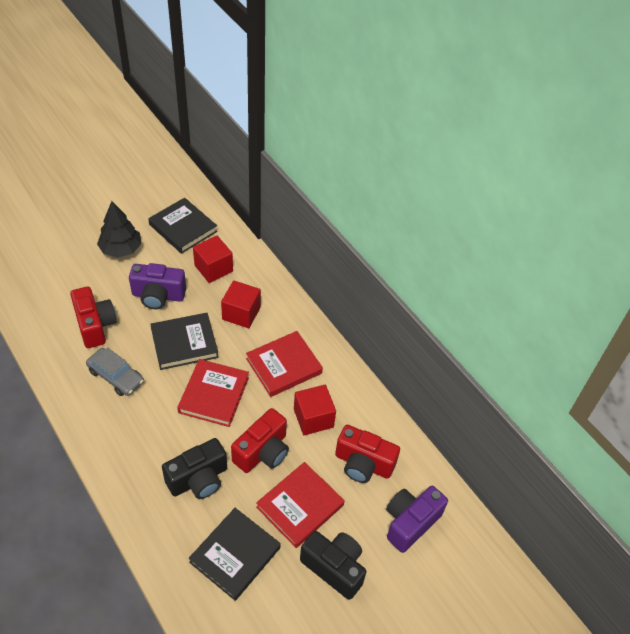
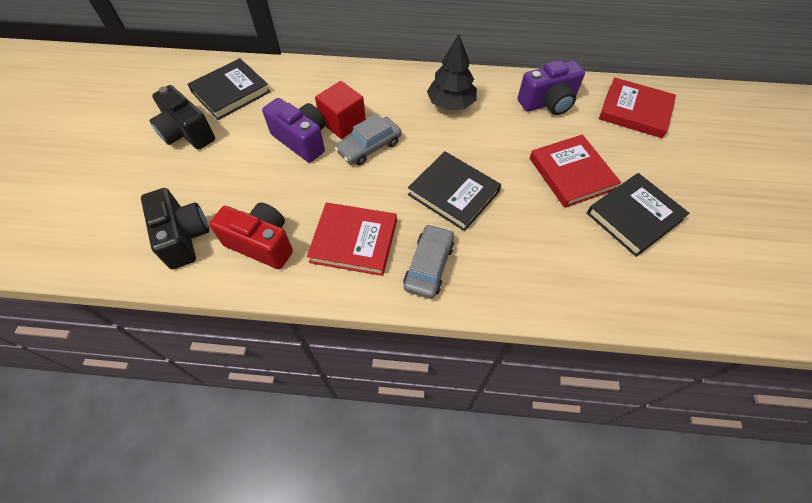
grey car: 1 -> 2
red camera: 3 -> 1
red cube: 3 -> 1

